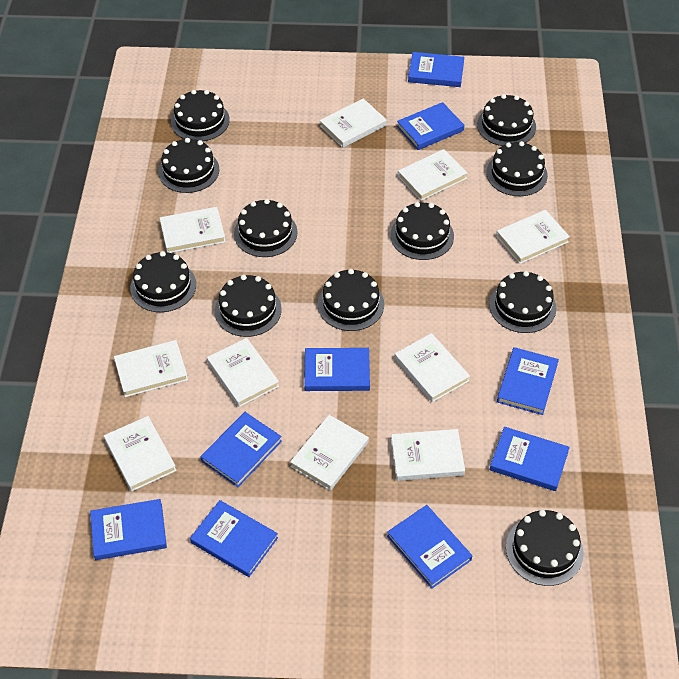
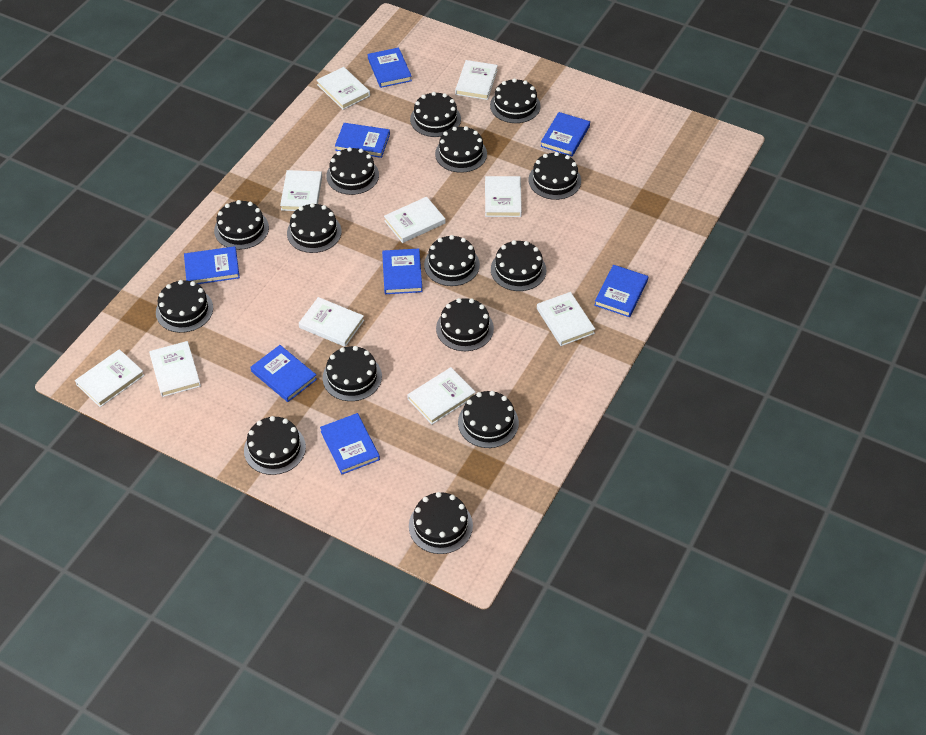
black cake: 11 -> 15
blue book: 9 -> 8

